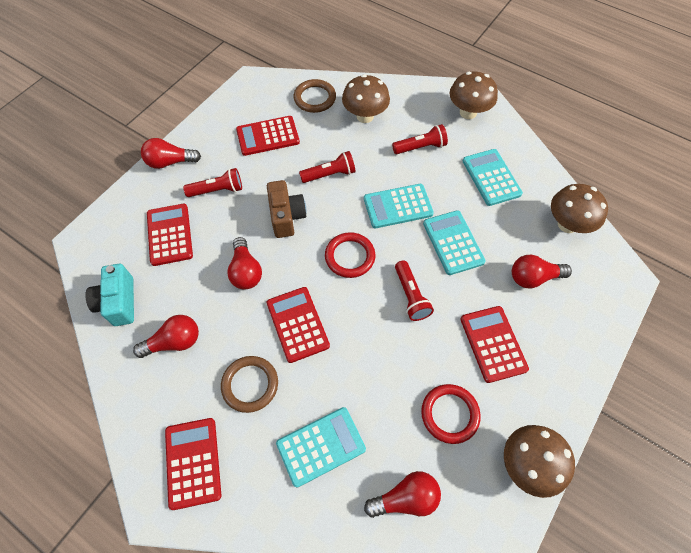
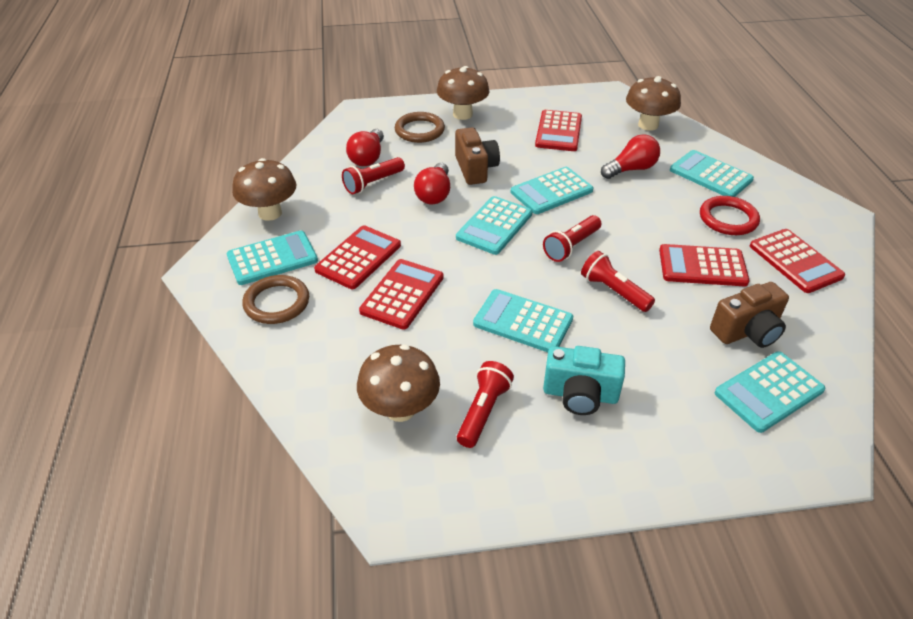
brown camera: 1 -> 2
red light bulb: 5 -> 3
red ring: 2 -> 1
turquoise calculator: 4 -> 6

